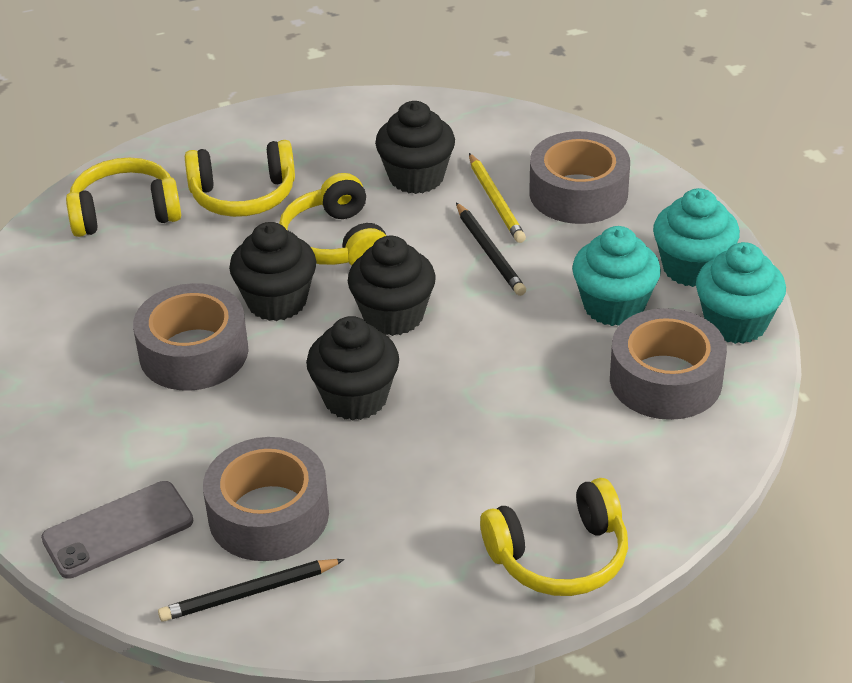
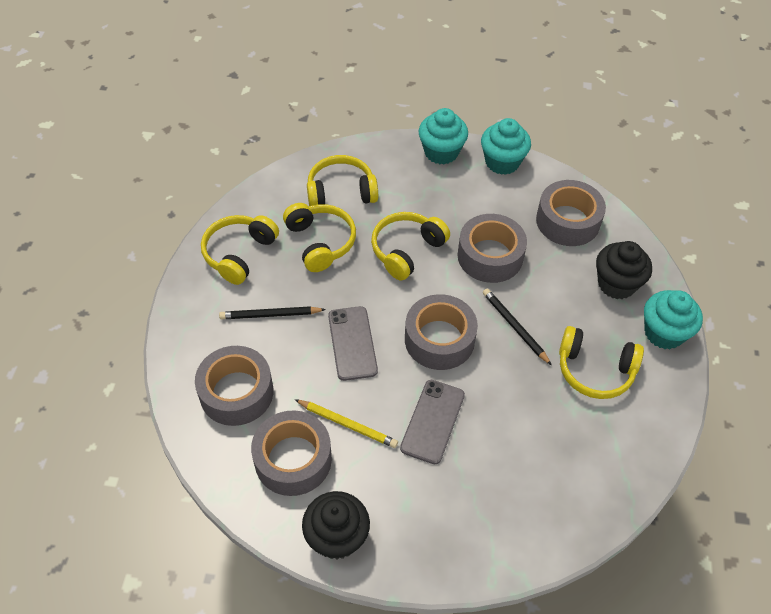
black cupcake: 4 -> 2
grey phone: 1 -> 2
grey tape: 4 -> 5
yellow headphones: 4 -> 5

